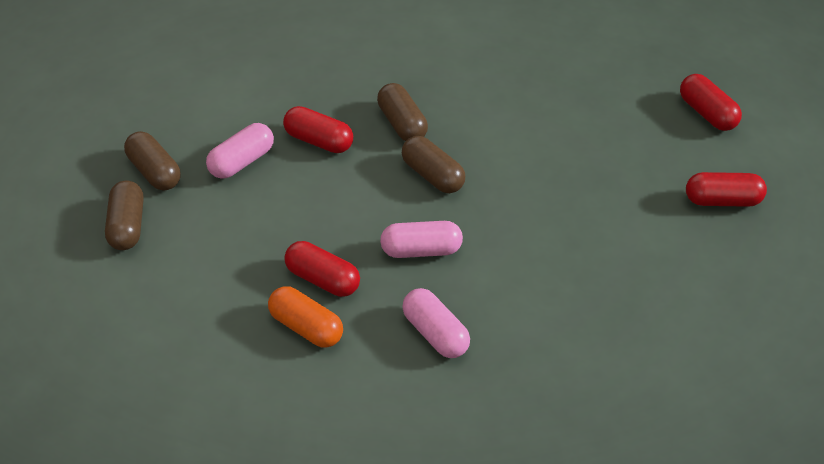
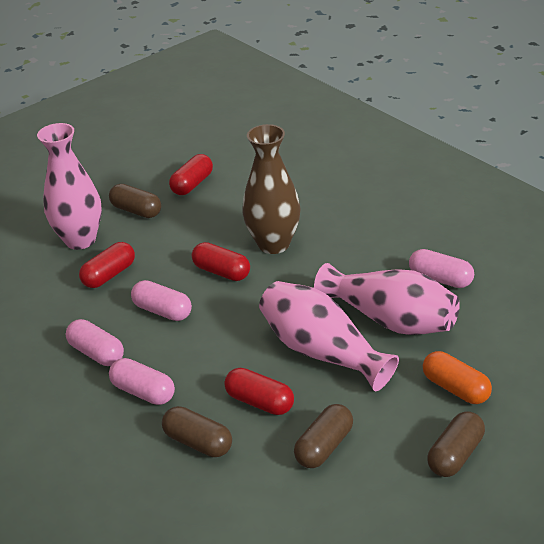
brown vase: 0 -> 1
pink capsule: 3 -> 4
pink vase: 0 -> 3

